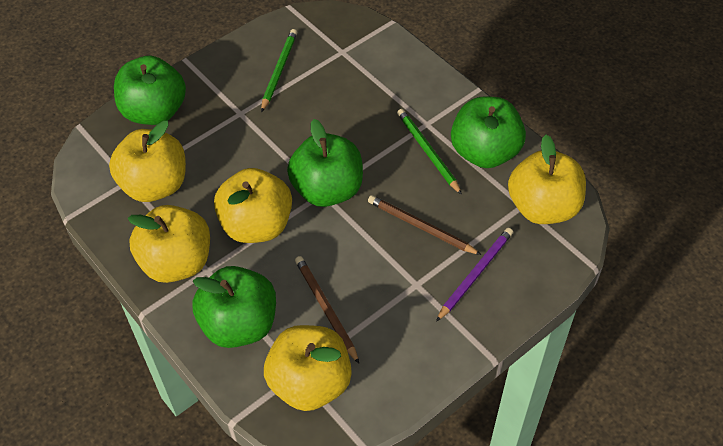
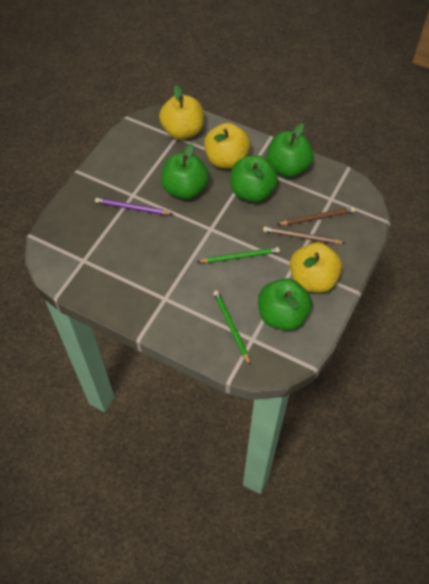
yellow apple: 5 -> 3

